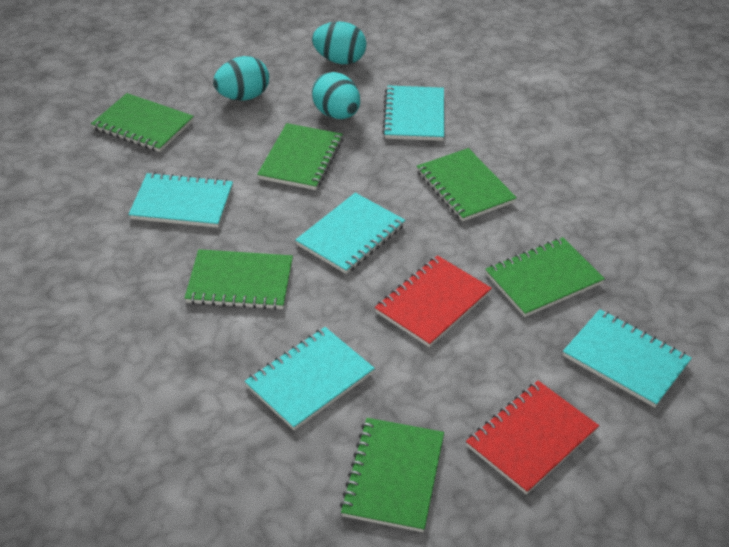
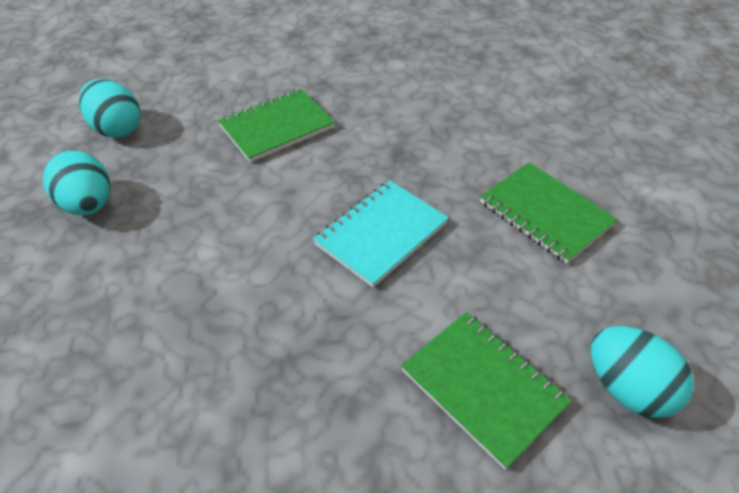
green notebook: 6 -> 3
red notebook: 2 -> 0
turquoise notebook: 5 -> 1

